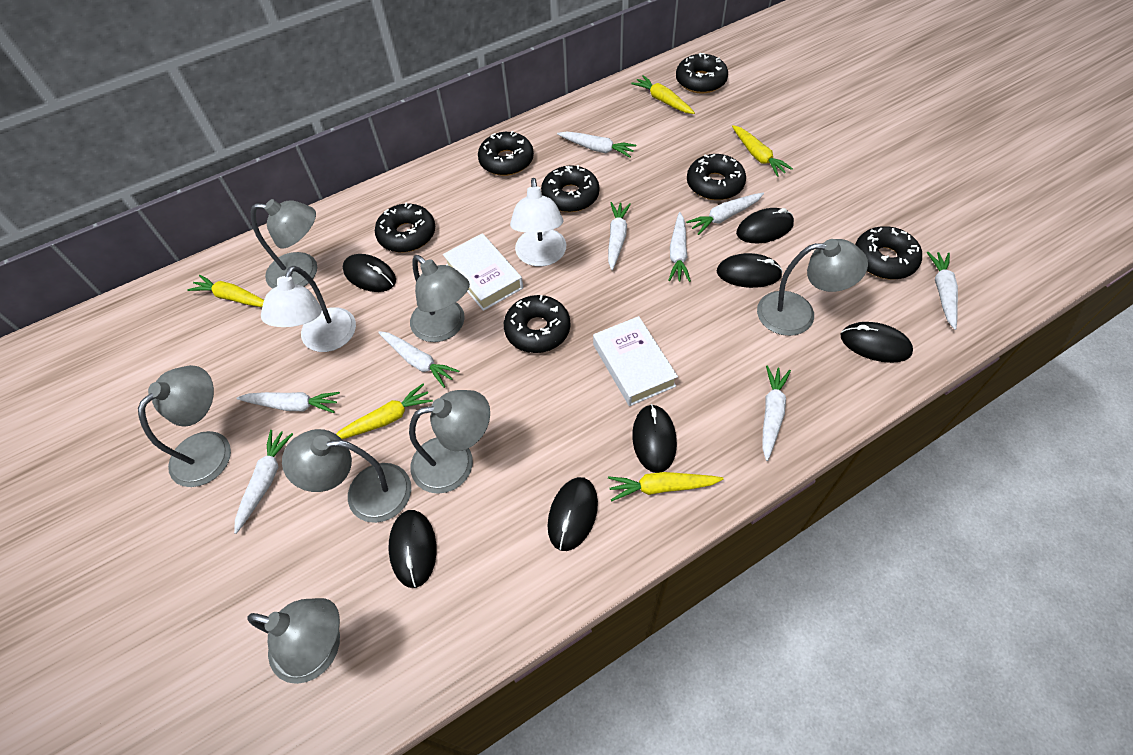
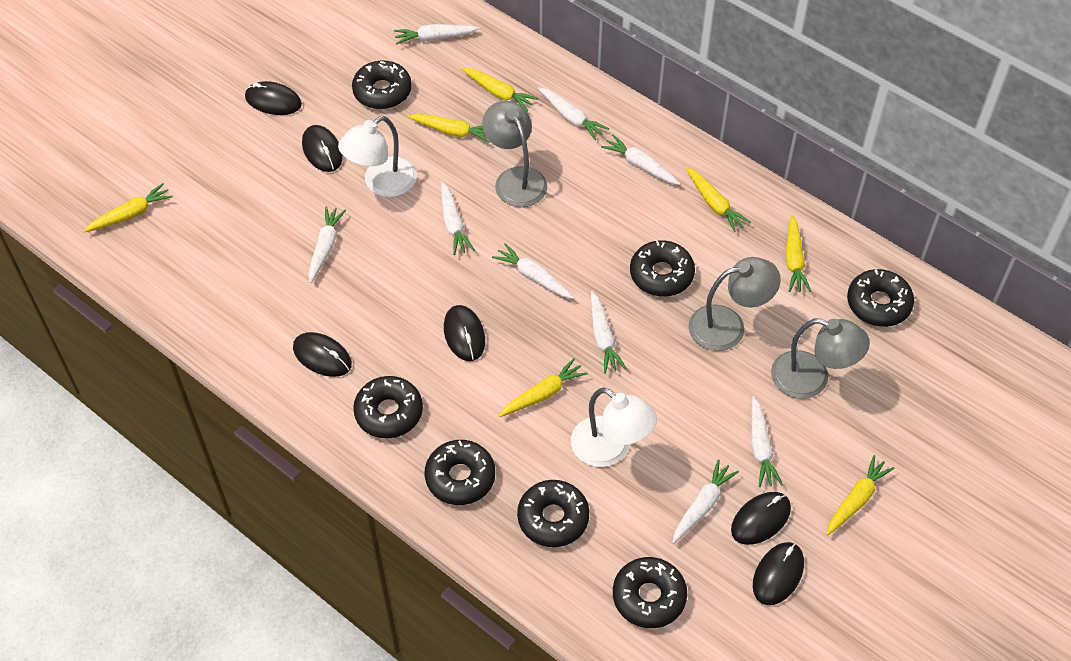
black mouse: 7 -> 6
grey lamp: 7 -> 3
white book: 2 -> 0
yellow carrot: 5 -> 7

